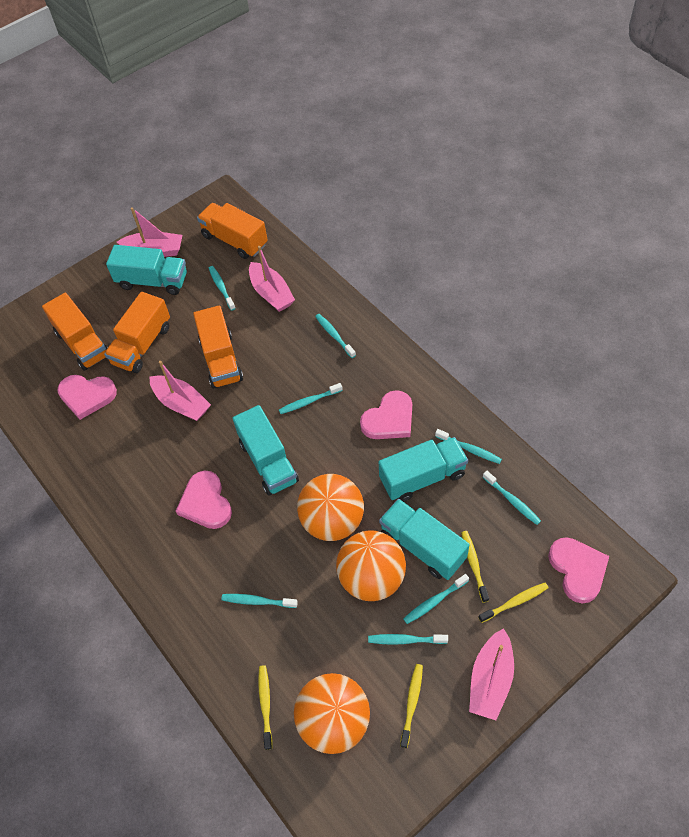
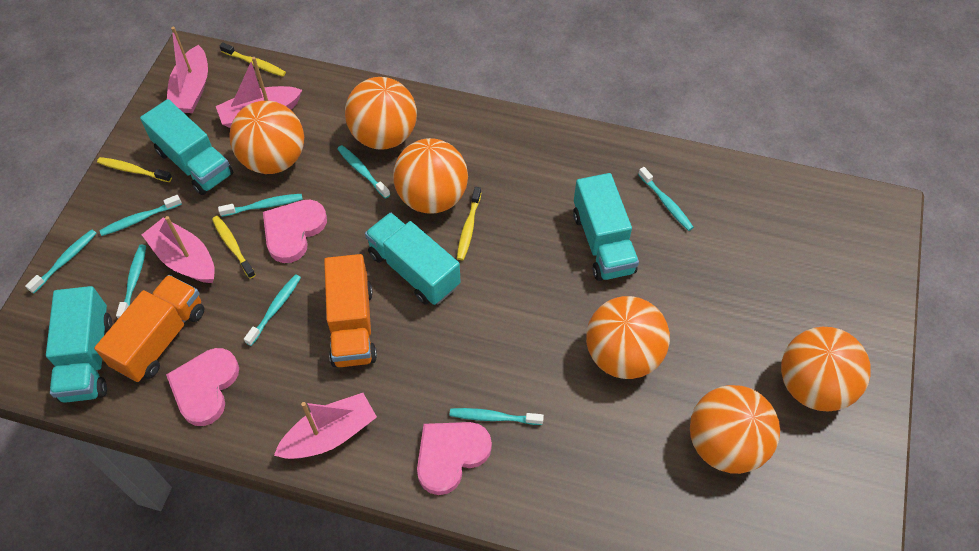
orange ball: 3 -> 6
orange truck: 4 -> 2
pink heart: 4 -> 3

